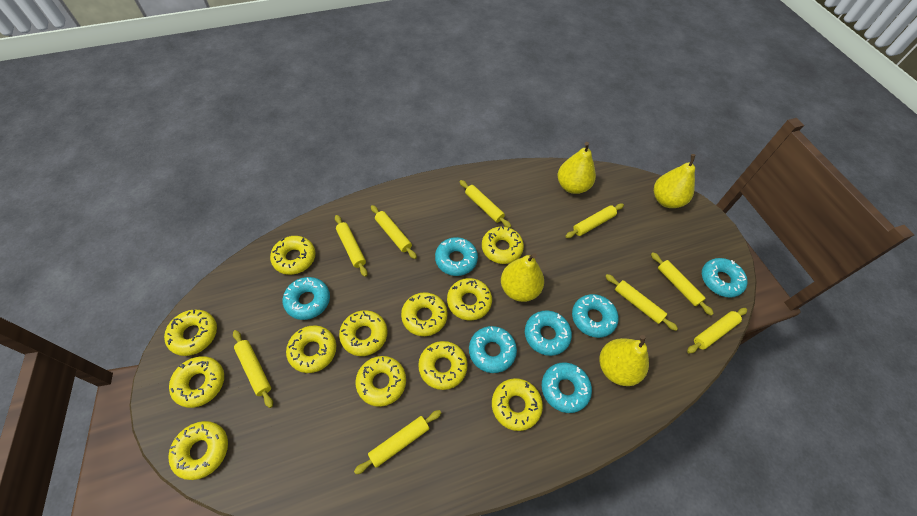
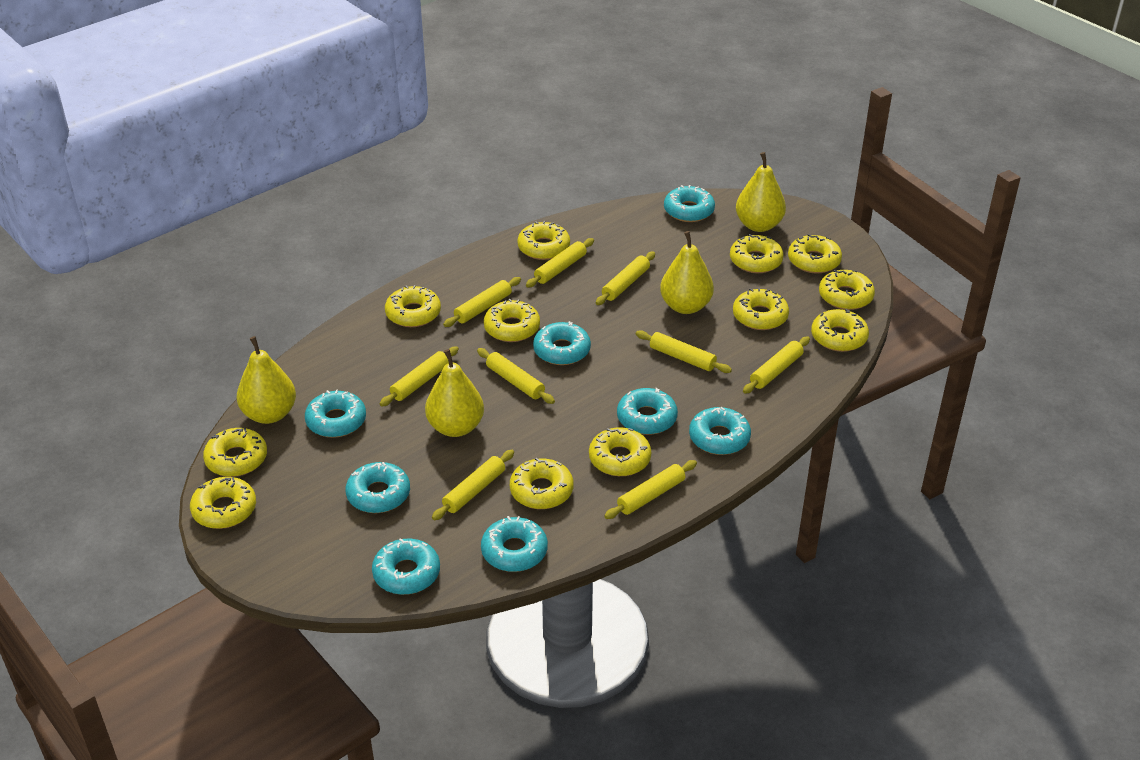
turquoise donut: 7 -> 8

